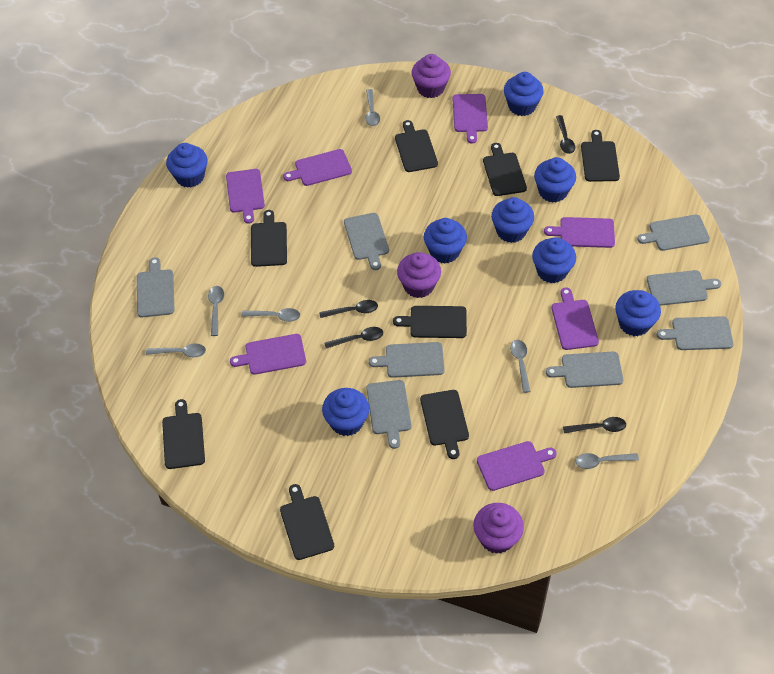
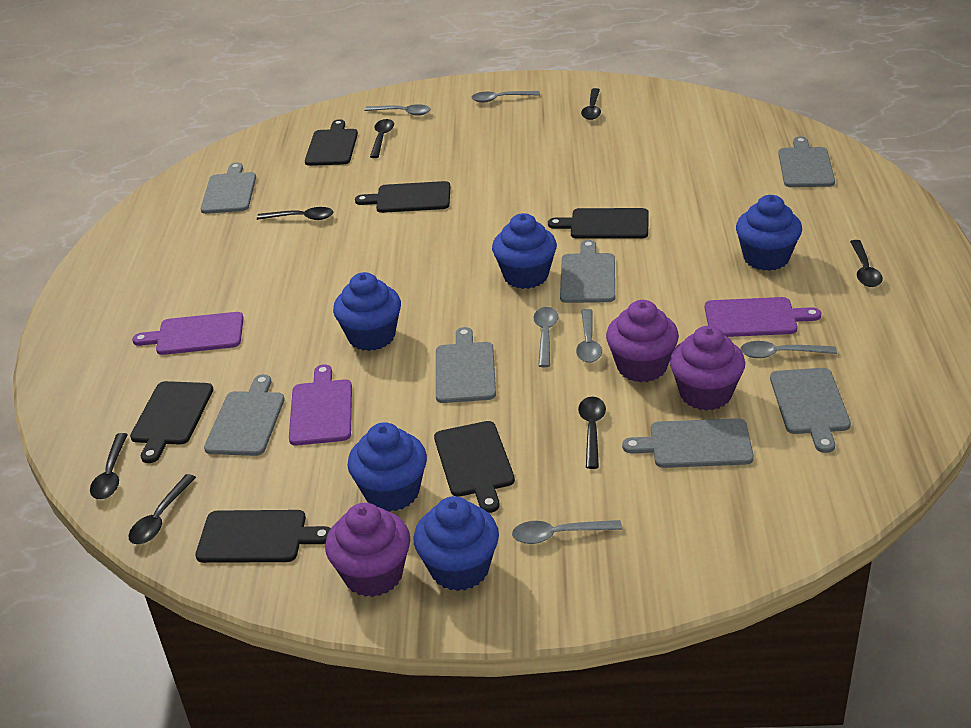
black cutting board: 8 -> 6
black spoon: 4 -> 7
blue cupcake: 8 -> 5
grey cutting board: 8 -> 7
purple cutting board: 7 -> 3

